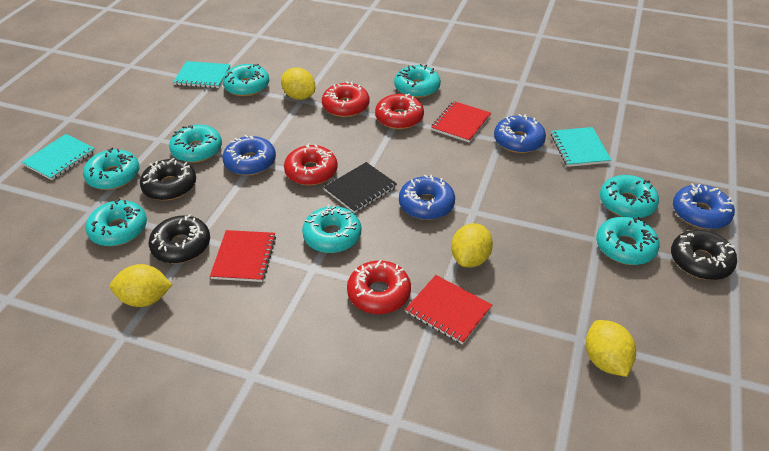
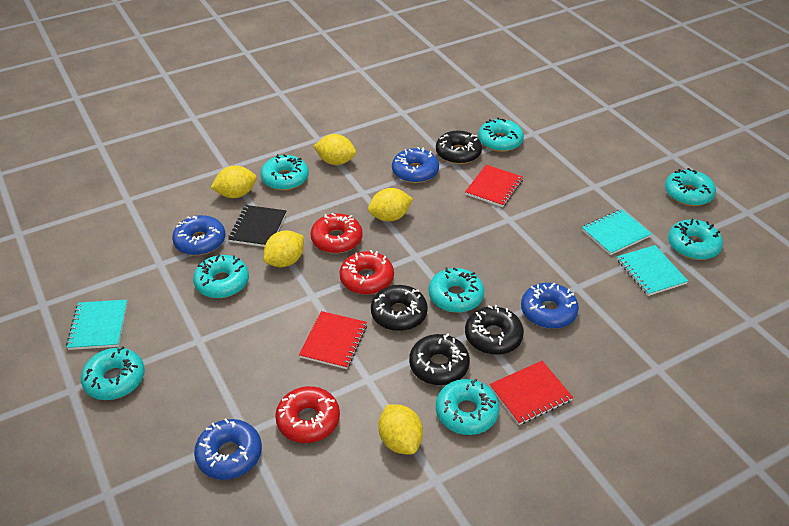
black donut: 3 -> 4
red donut: 4 -> 3
yellow lemon: 4 -> 5

